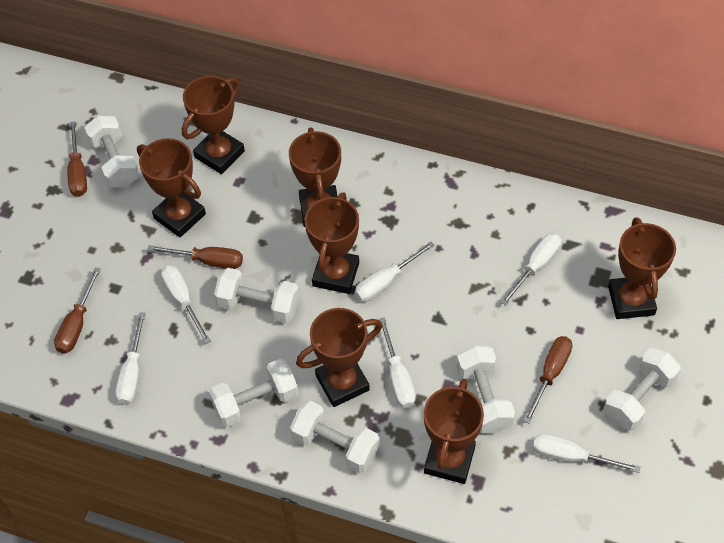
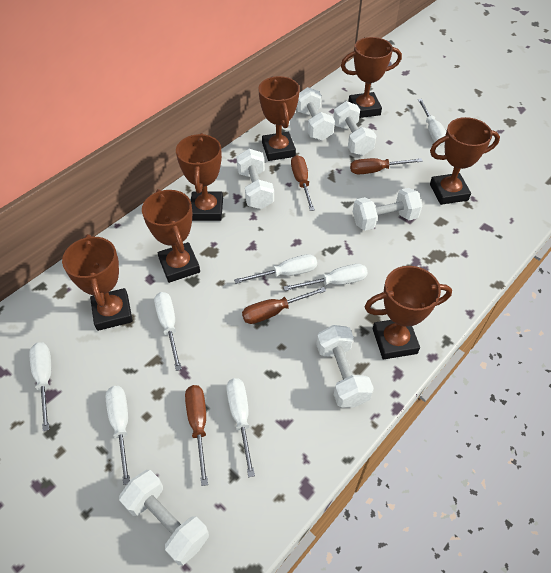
white screwdriver: 6 -> 7

